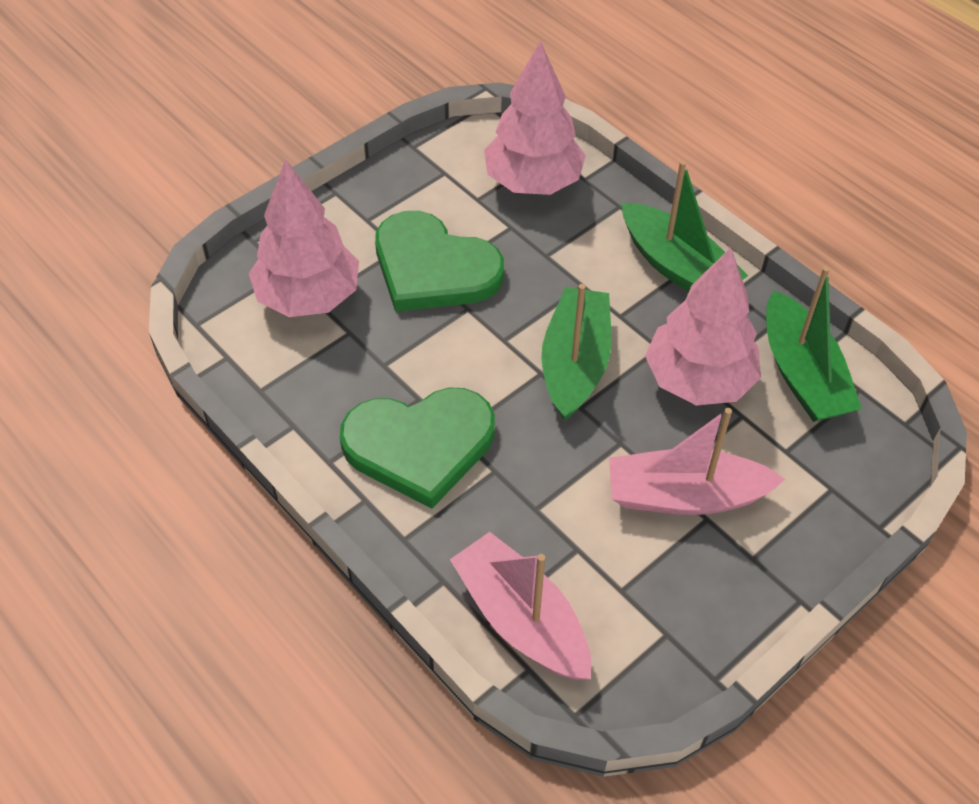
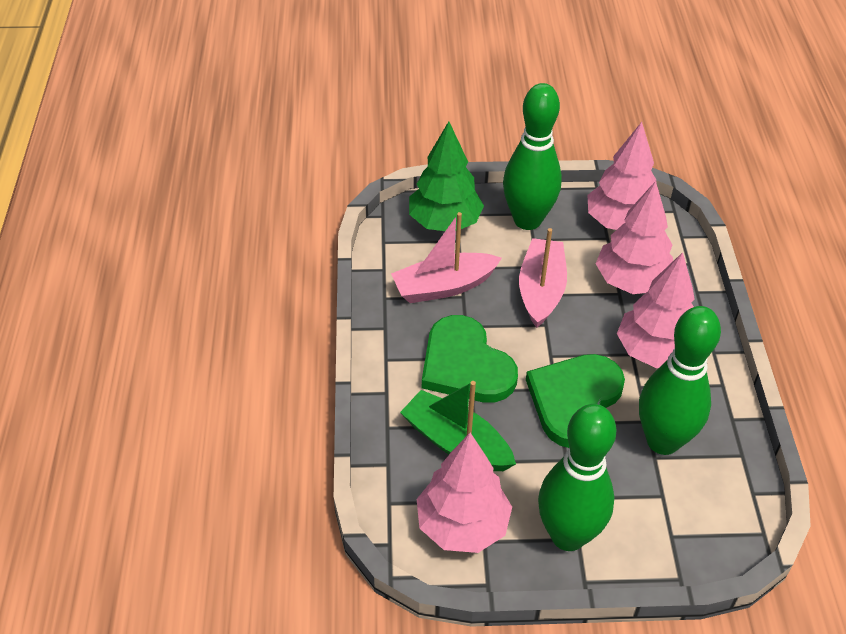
green boat: 3 -> 1
green bowling pin: 0 -> 3
green tree: 0 -> 1
pink tree: 3 -> 4

